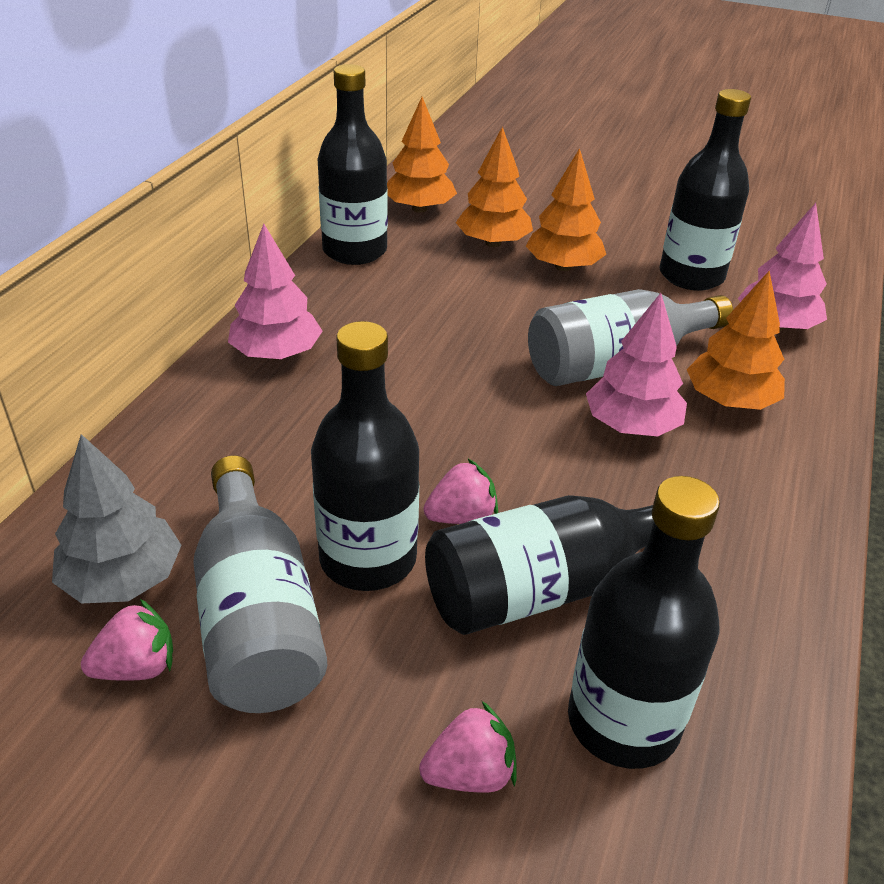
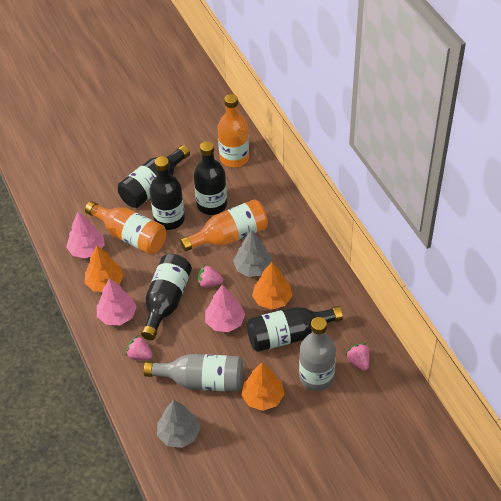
grey tree: 1 -> 2
orange bottle: 0 -> 3
orange tree: 4 -> 3

